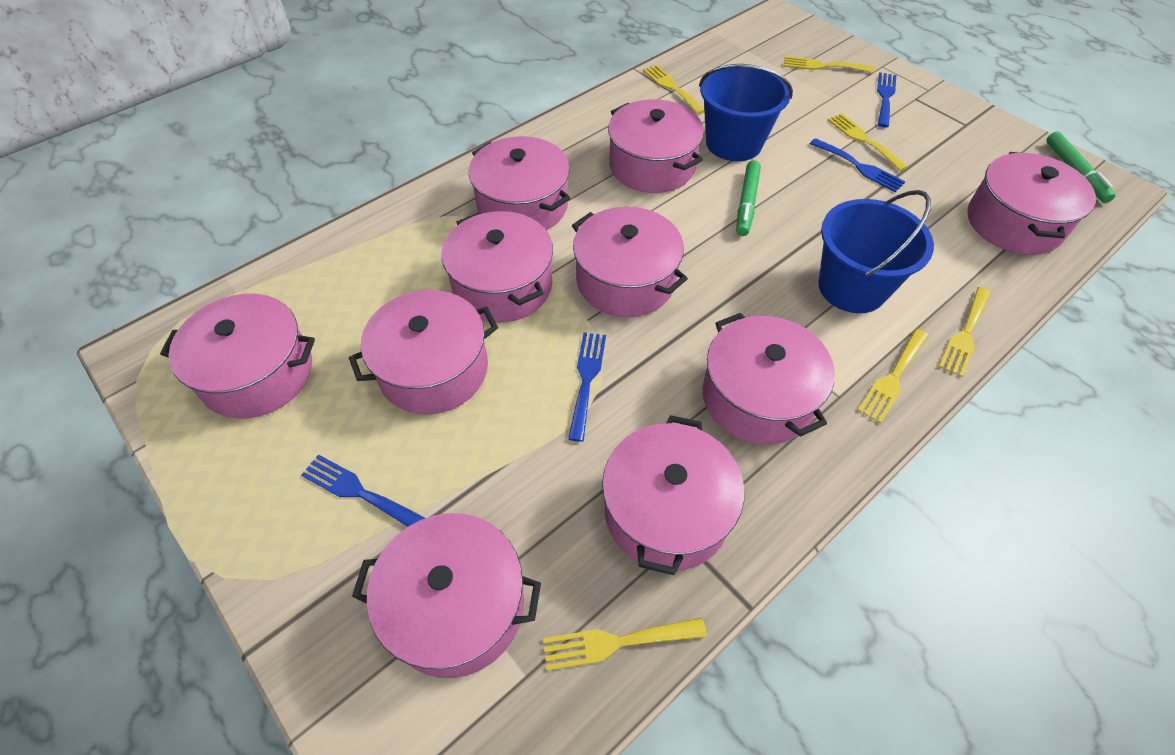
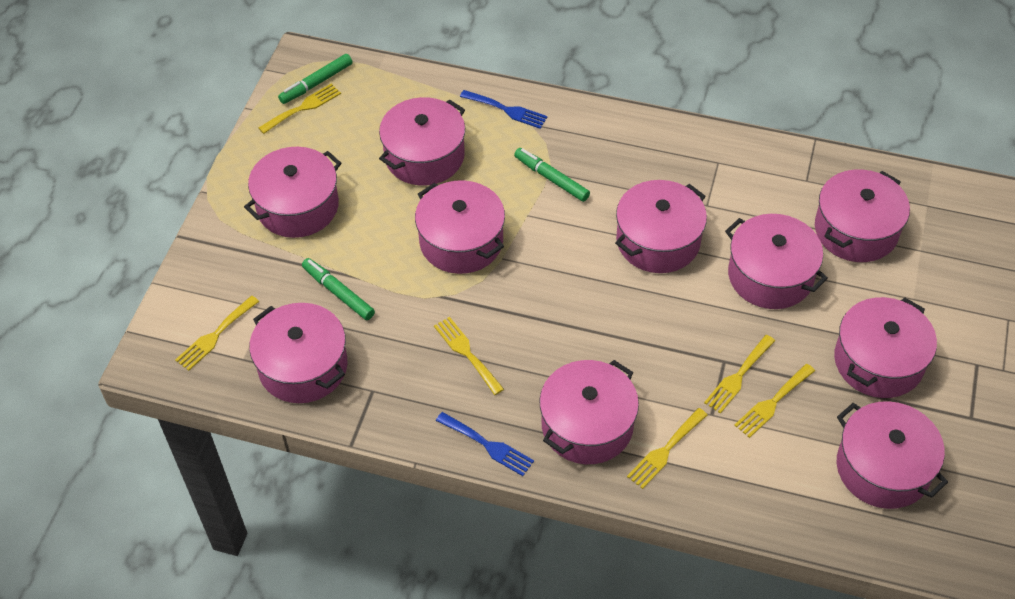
blue bucket: 2 -> 0
blue fork: 4 -> 2
green marker: 2 -> 3

